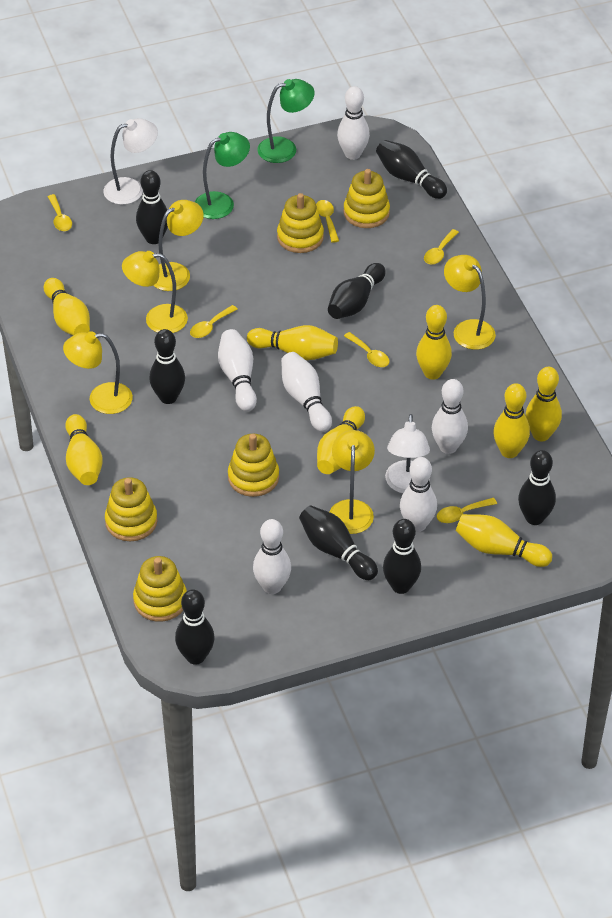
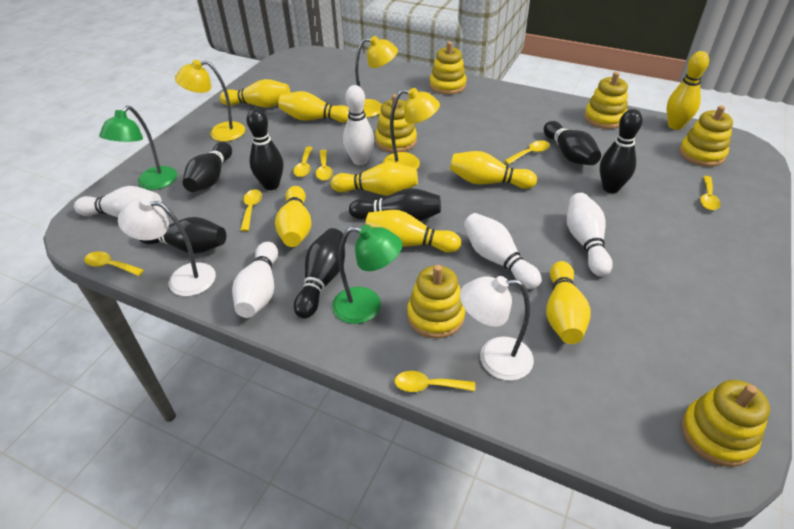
black bowling pin: 8 -> 7
white bowling pin: 6 -> 5
yellow lamp: 5 -> 3
yellow spoon: 6 -> 7
yellow stacking toy: 5 -> 6

